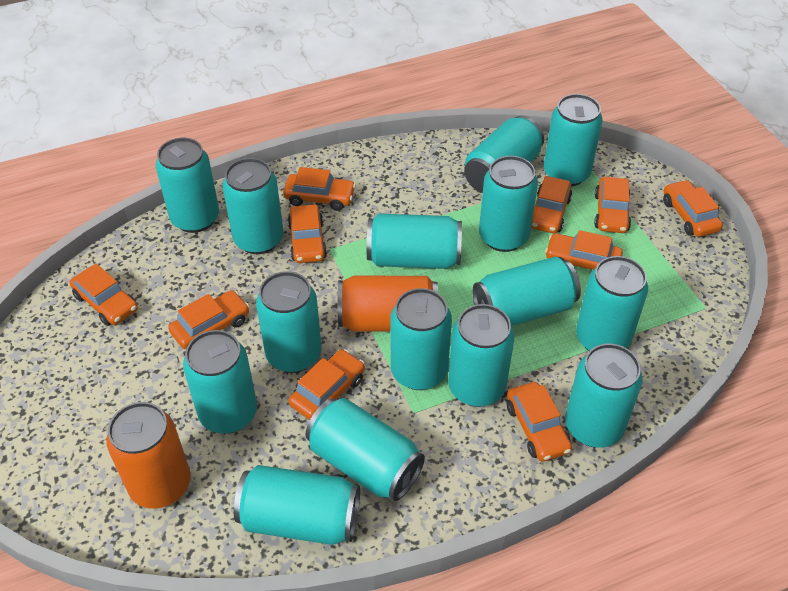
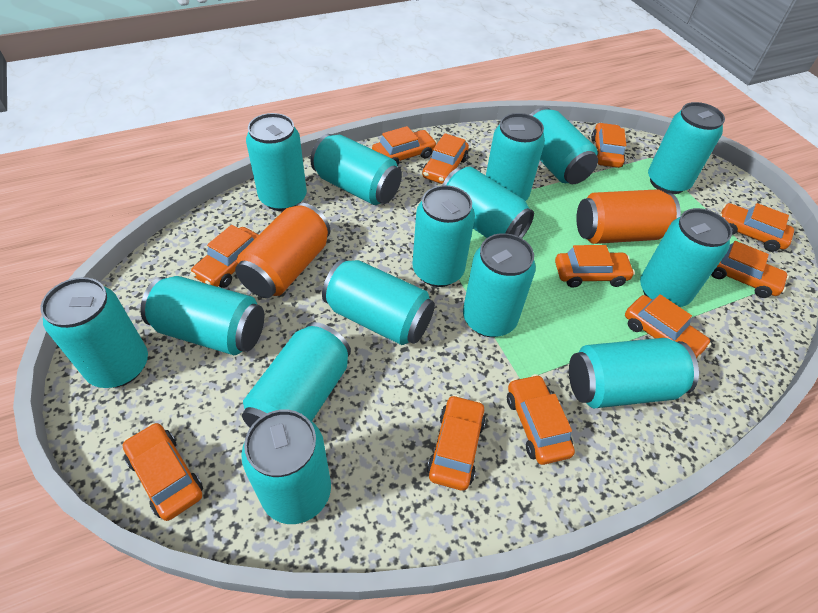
orange car: 10 -> 11

